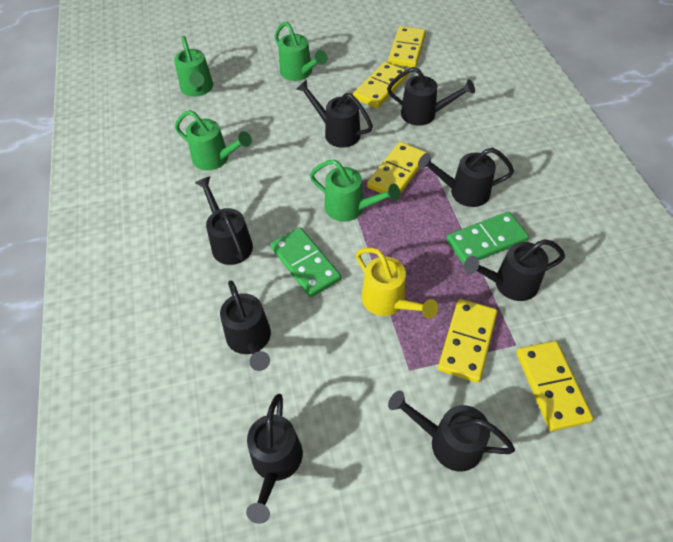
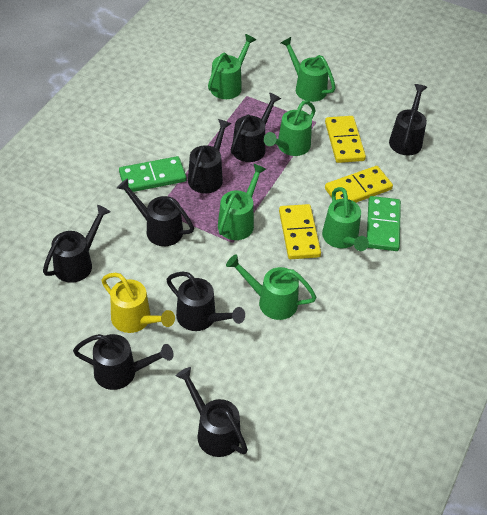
green watering can: 4 -> 6
yellow domino: 5 -> 3

